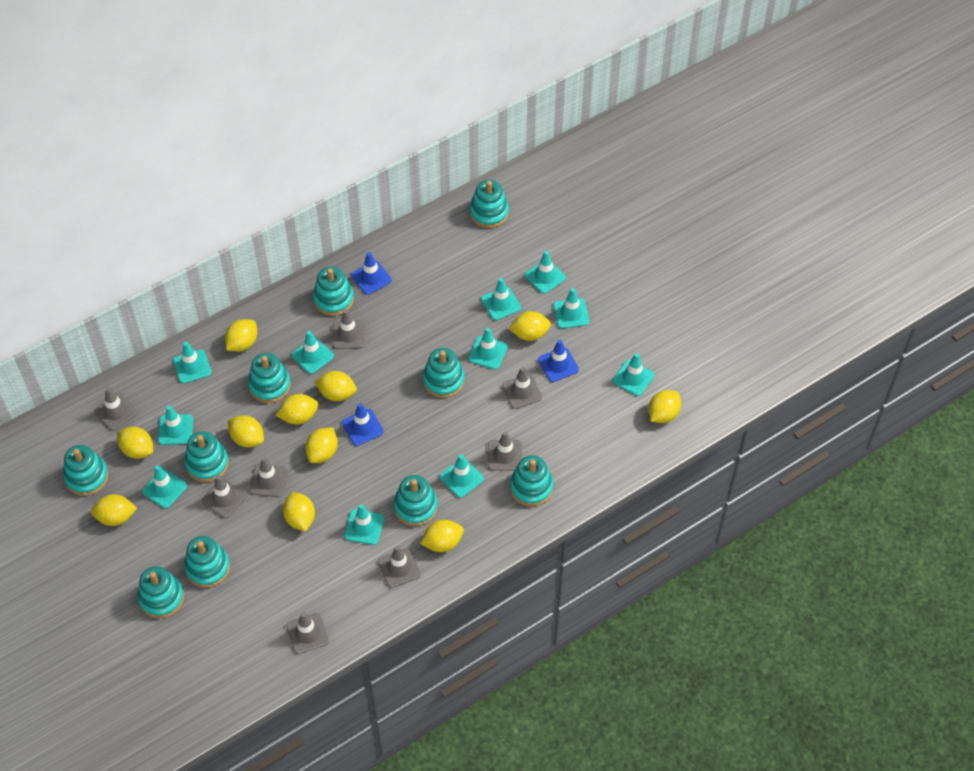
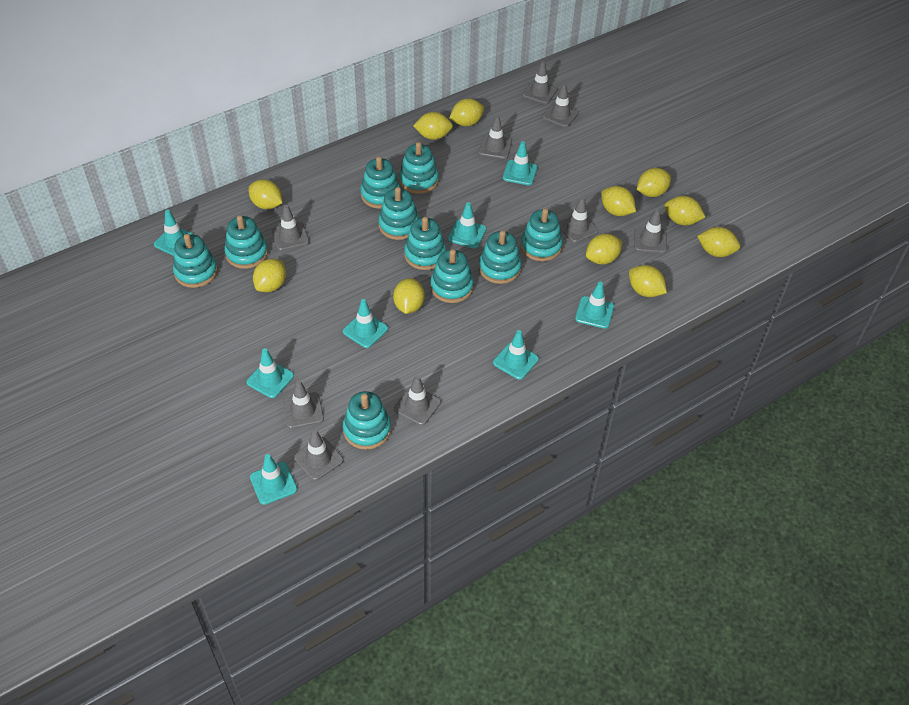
blue traffic cone: 3 -> 0
grey traffic cone: 8 -> 9
turquoise traffic cone: 11 -> 8

